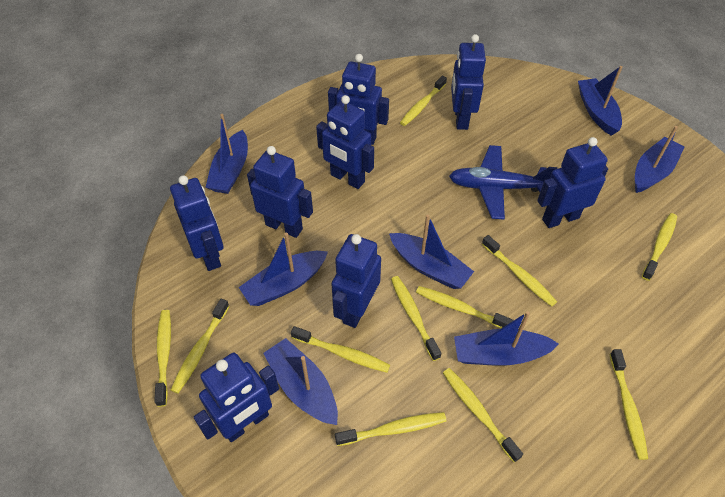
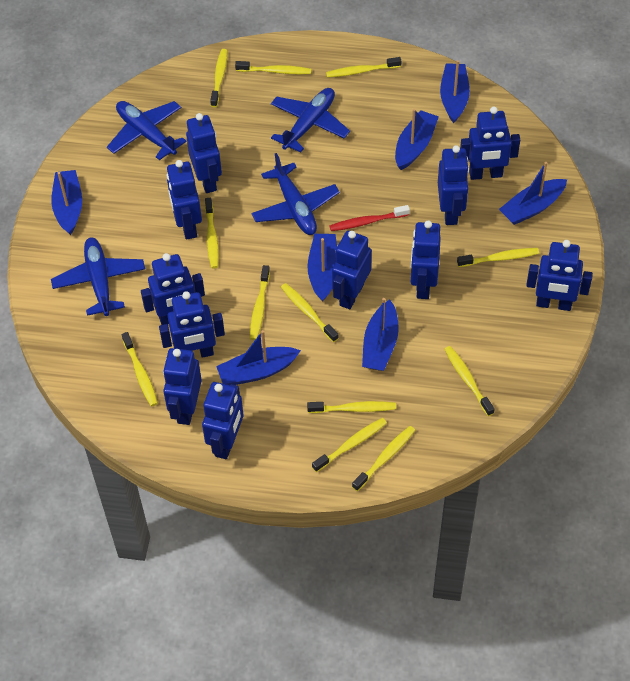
blue plane: 1 -> 4
blue robot: 8 -> 11
red toothbrush: 0 -> 1
yellow toothbrush: 11 -> 12

